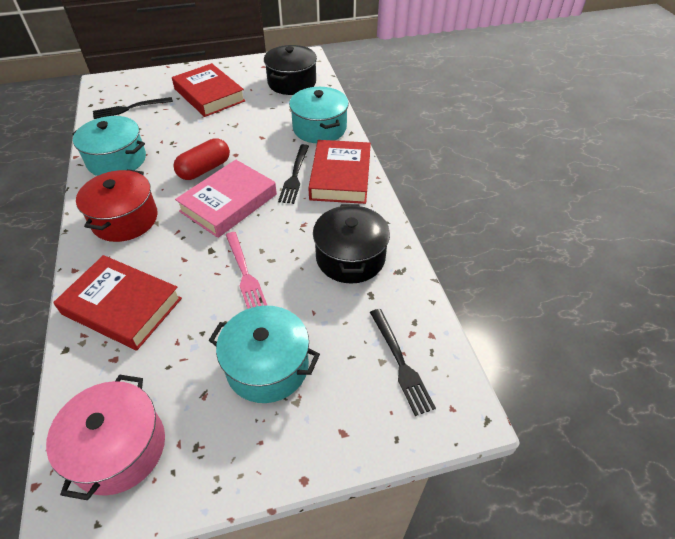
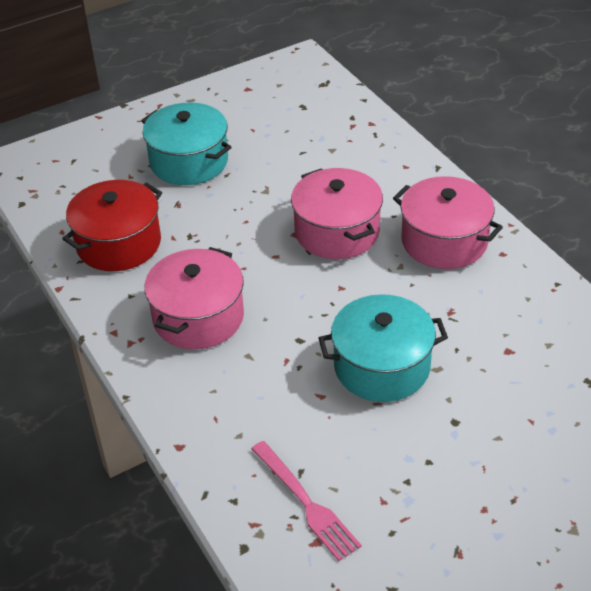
black fork: 3 -> 0
black pot: 2 -> 0
pink book: 1 -> 0
pink pot: 1 -> 3
red book: 3 -> 0
red capsule: 1 -> 0
turquoise pot: 3 -> 2

